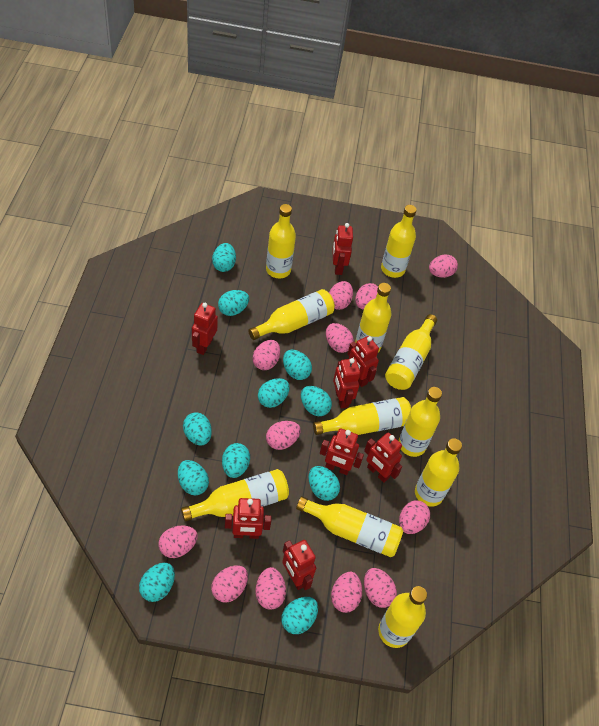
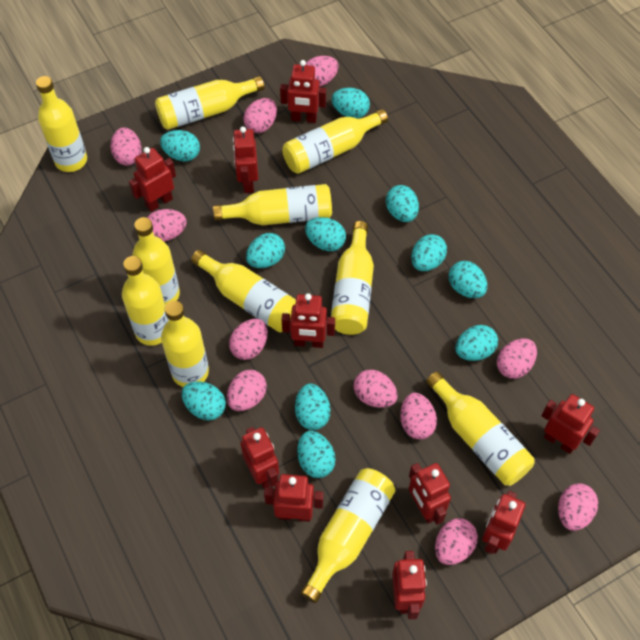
pink egg: 12 -> 11
red robot: 8 -> 10

